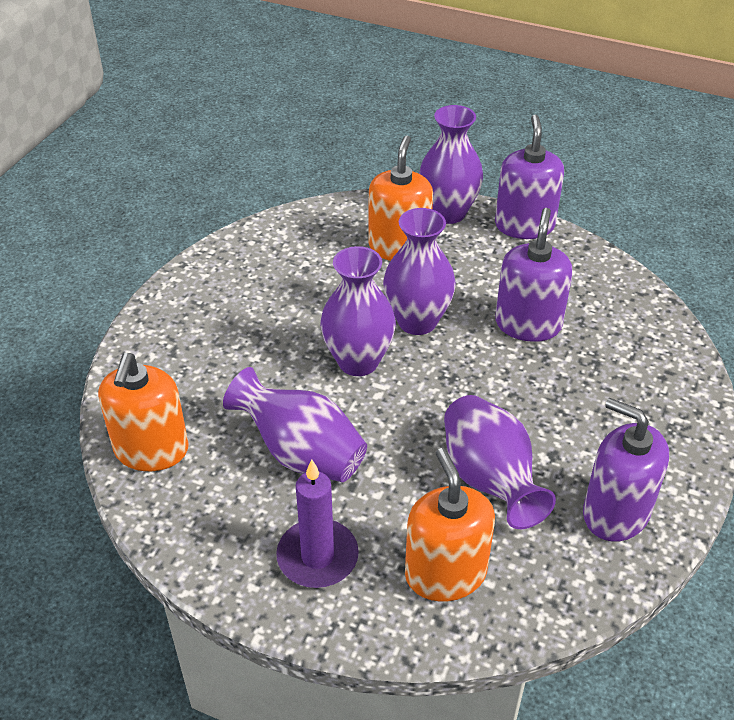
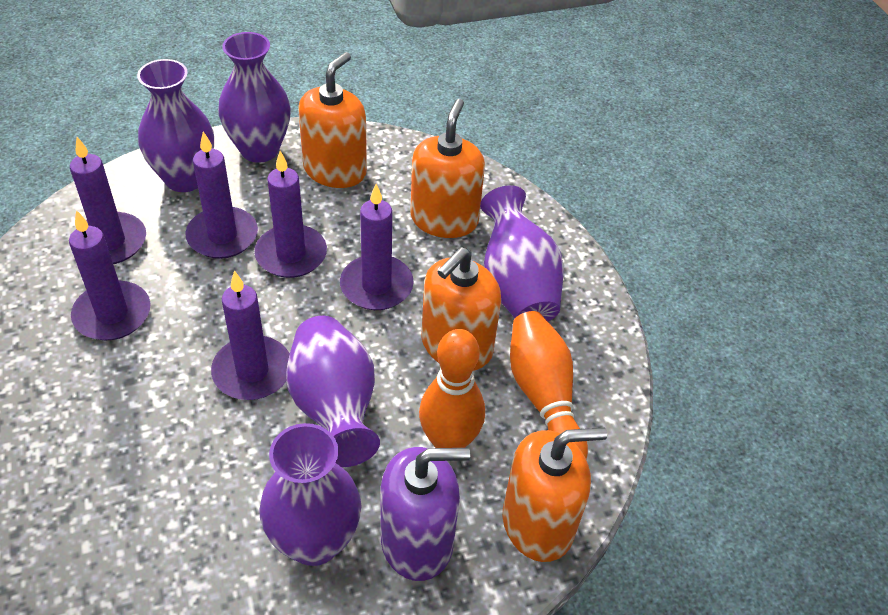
orange bowling pin: 0 -> 2
orange soap dispenser: 3 -> 4
purple candle: 1 -> 6
purple soap dispenser: 3 -> 1

